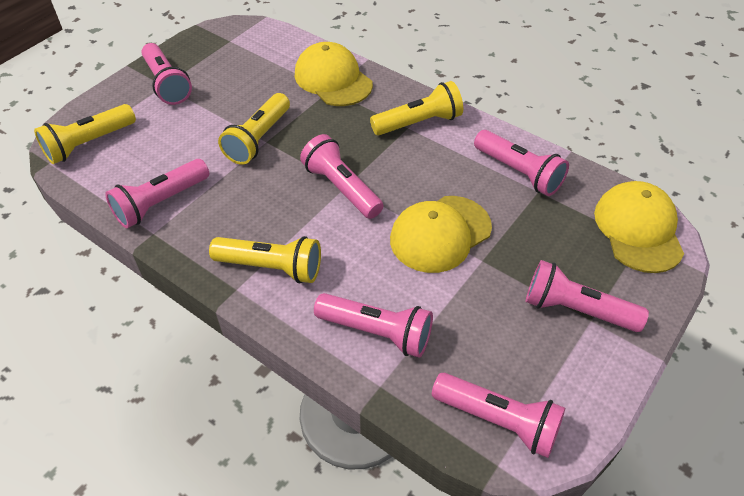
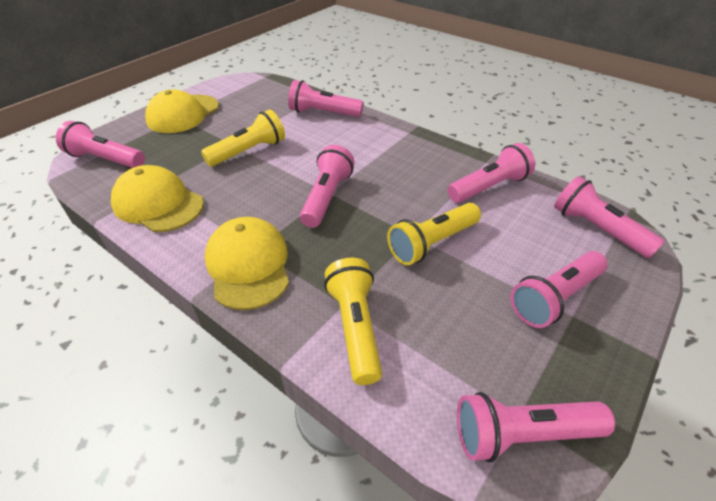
yellow flashlight: 4 -> 3

